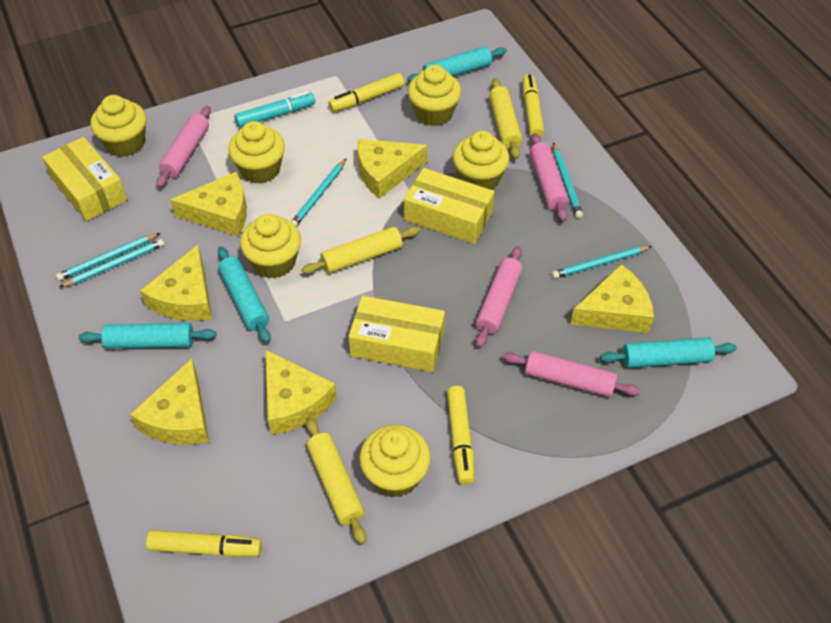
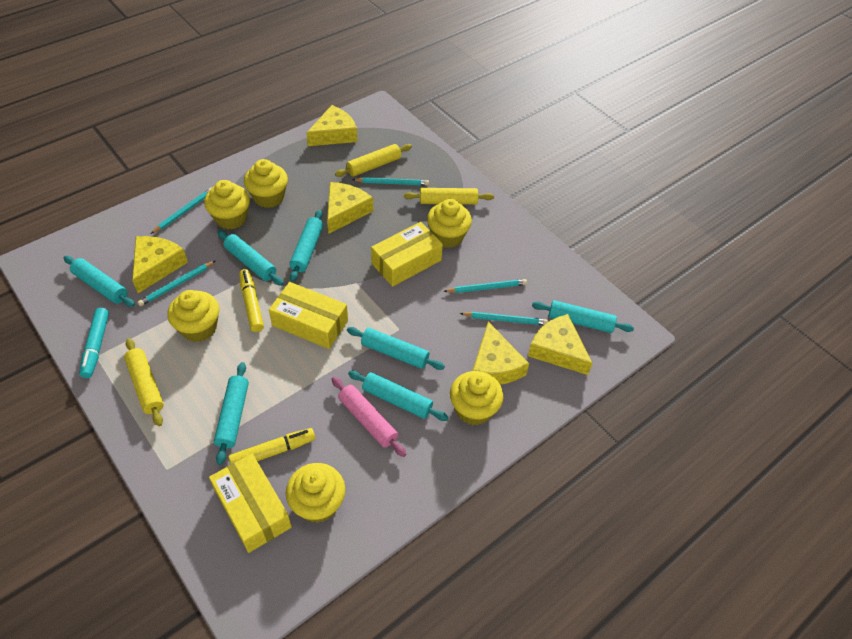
pink rolling pin: 4 -> 1
turquoise rolling pin: 4 -> 7
yellow cheese: 6 -> 5
yellow marker: 4 -> 2

